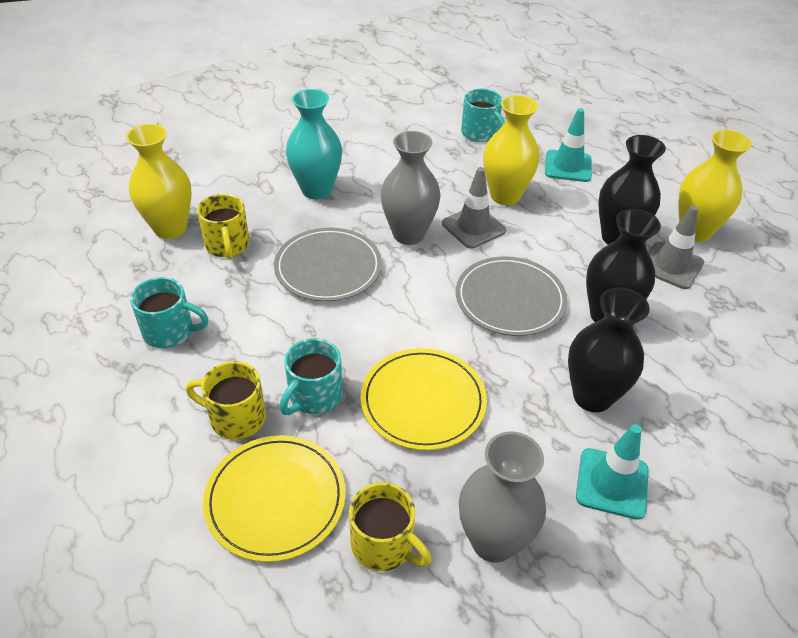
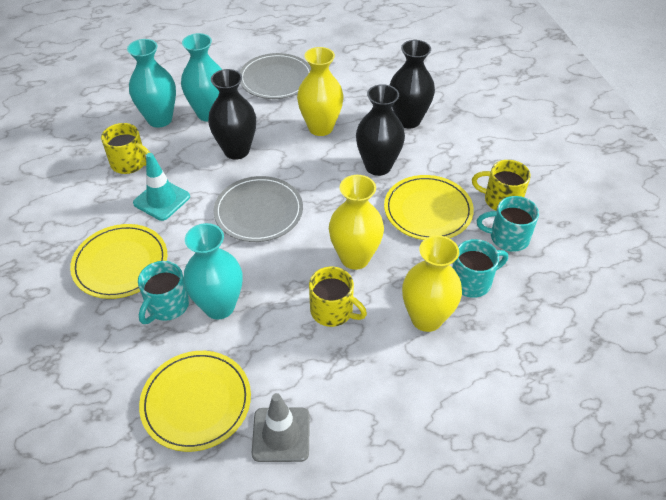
grey traffic cone: 2 -> 1
grey vase: 2 -> 0
turquoise traffic cone: 2 -> 1
turquoise vase: 1 -> 3
yellow plate: 2 -> 3

